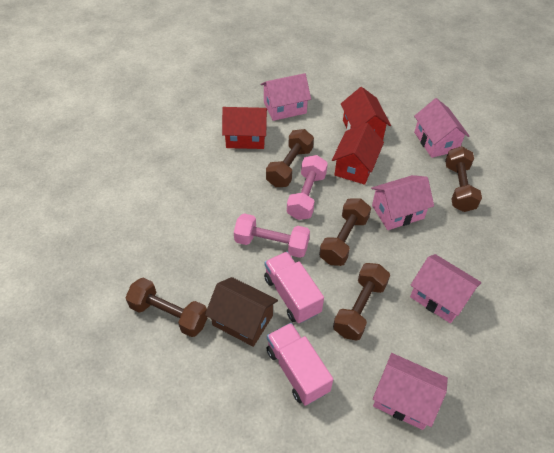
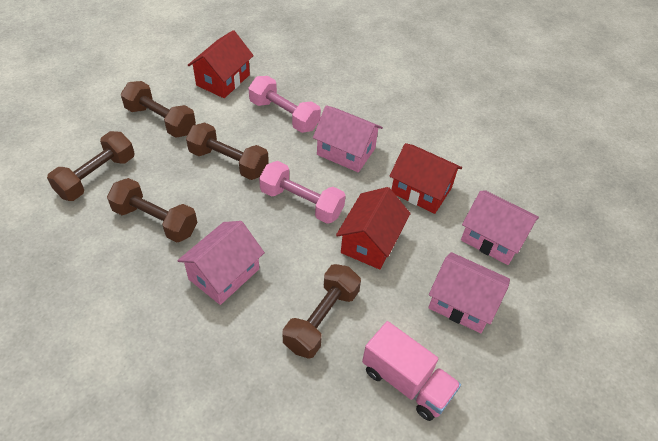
brown house: 1 -> 0
pink house: 5 -> 4
pink truck: 2 -> 1

